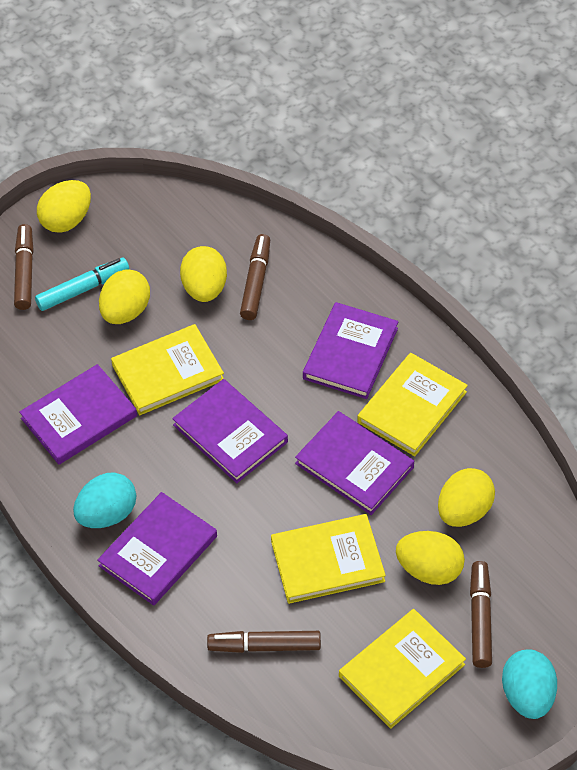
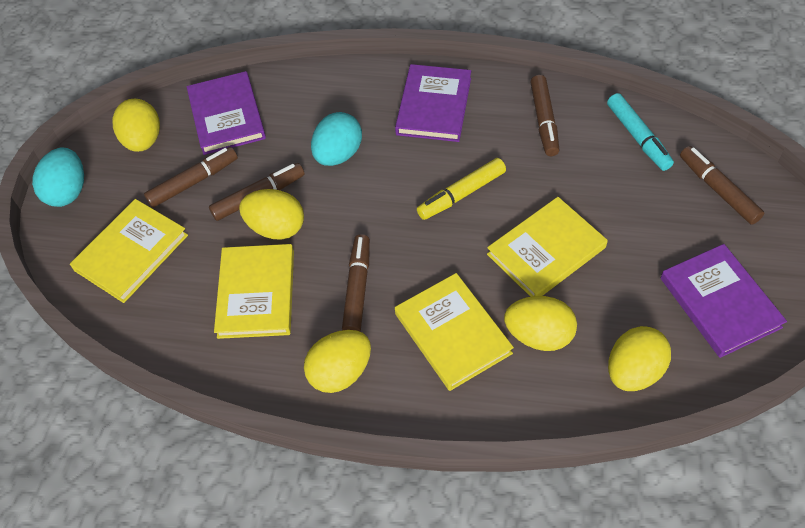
brown marker: 4 -> 5
purple book: 5 -> 3
yellow marker: 0 -> 1

